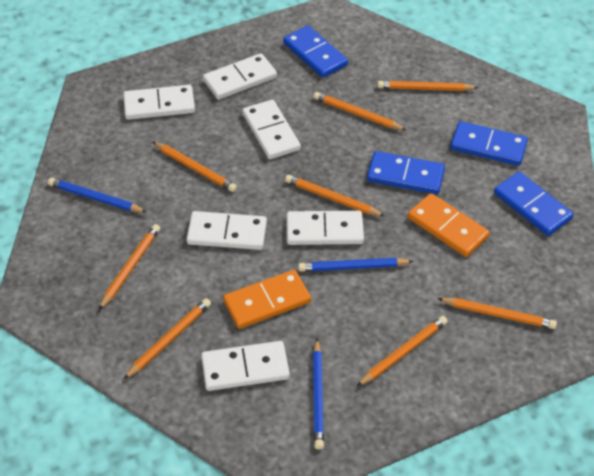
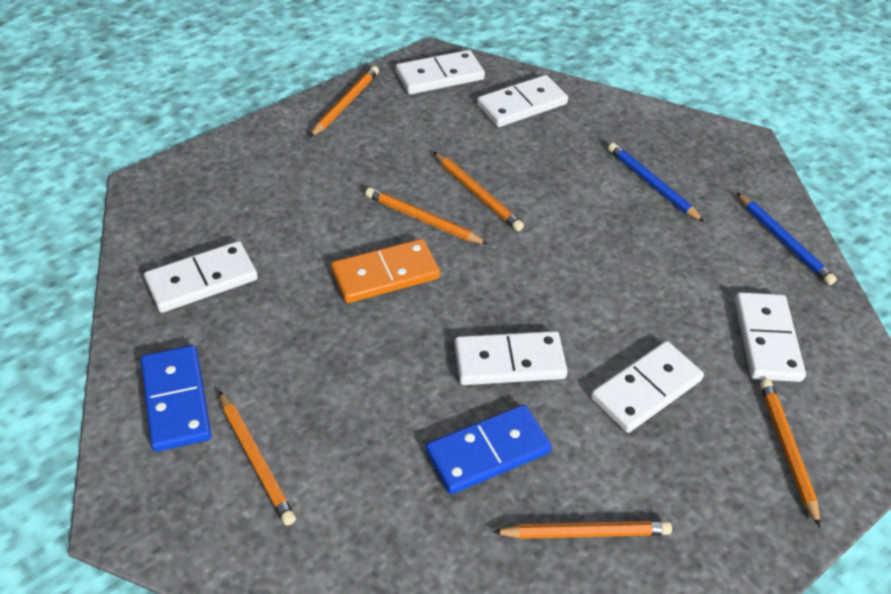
blue domino: 4 -> 2
blue pencil: 3 -> 2
orange domino: 2 -> 1
orange pencil: 8 -> 6

